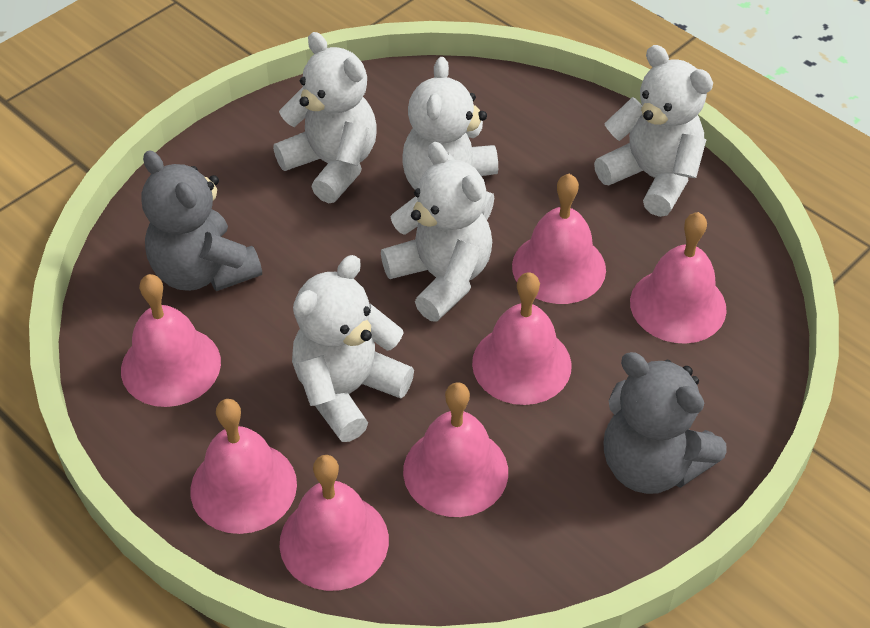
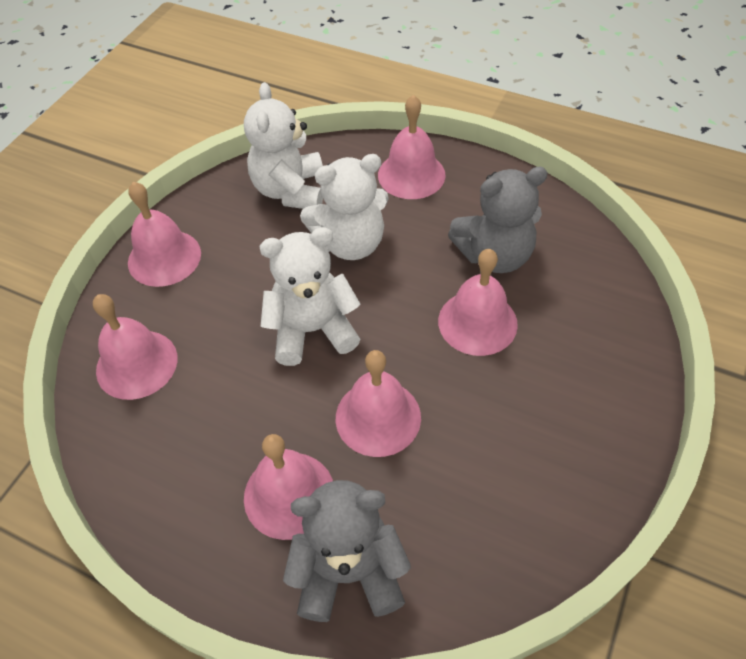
pink bell: 7 -> 6
white teddy bear: 5 -> 3

